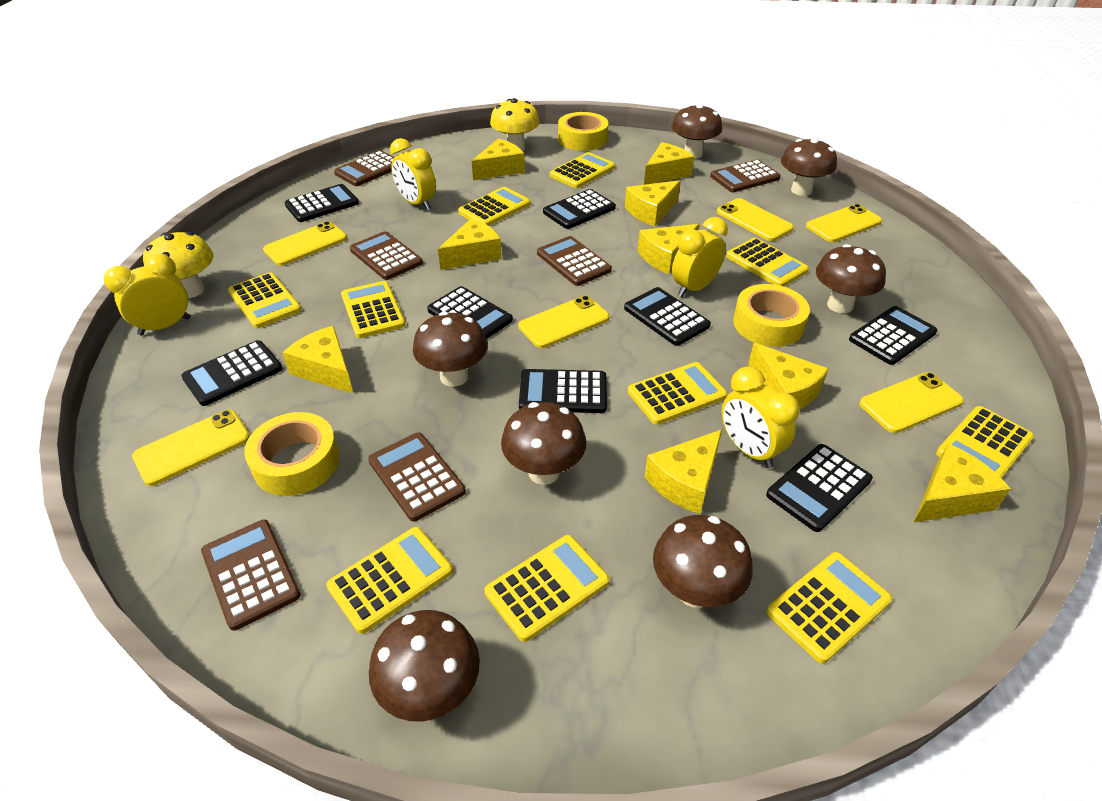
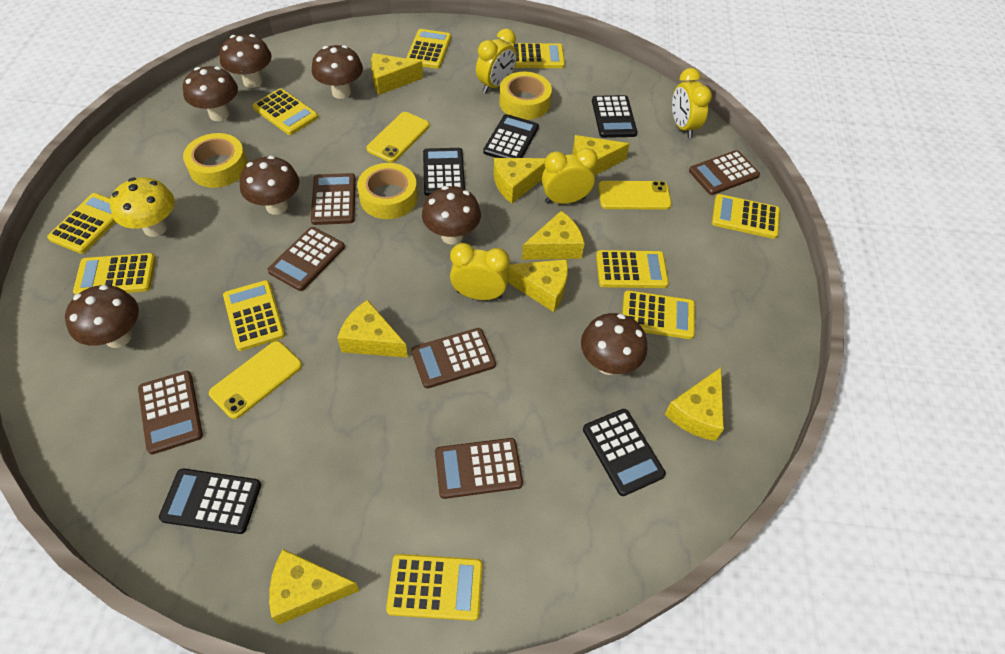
black calculator: 8 -> 5
yellow cheese: 9 -> 8
yellow mushroom: 2 -> 1
yellow phone: 6 -> 3

